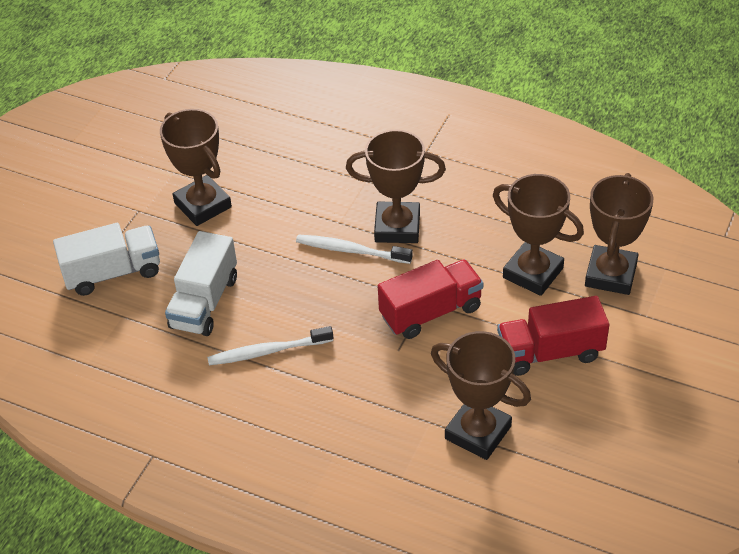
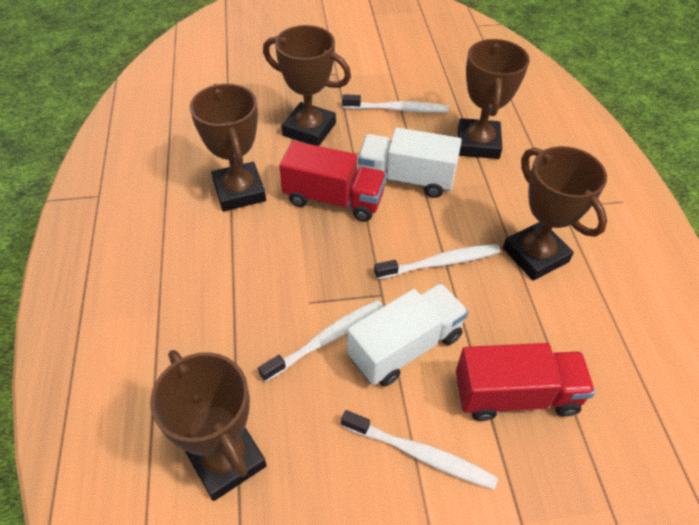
white toothbrush: 2 -> 4

